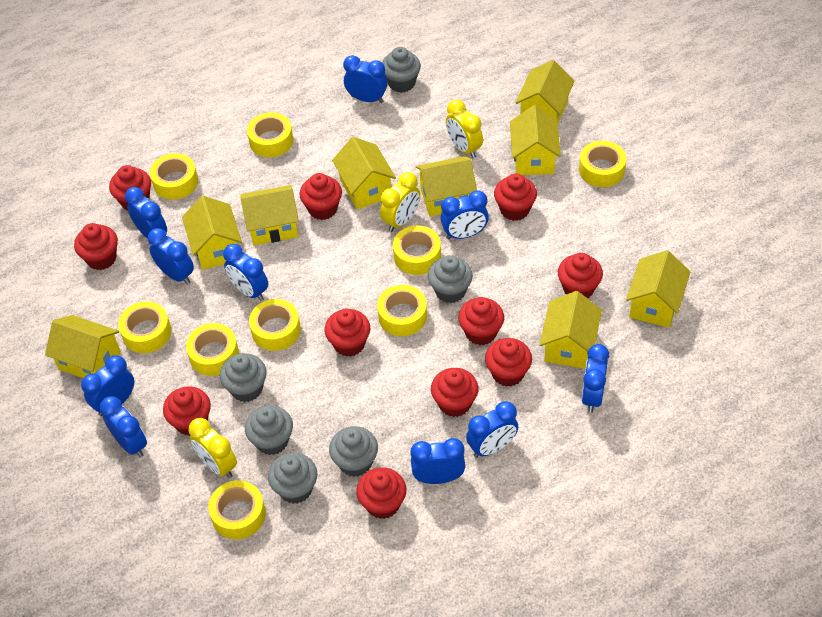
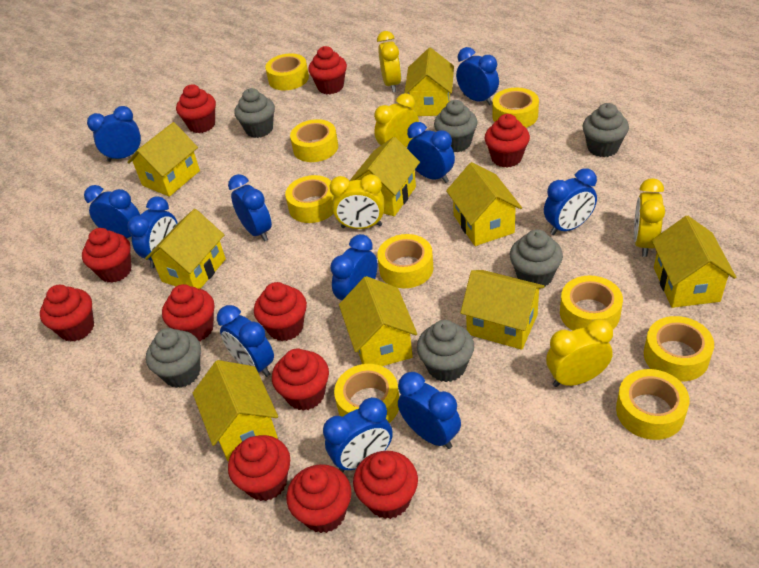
blue clock: 10 -> 11
yellow clock: 3 -> 5

